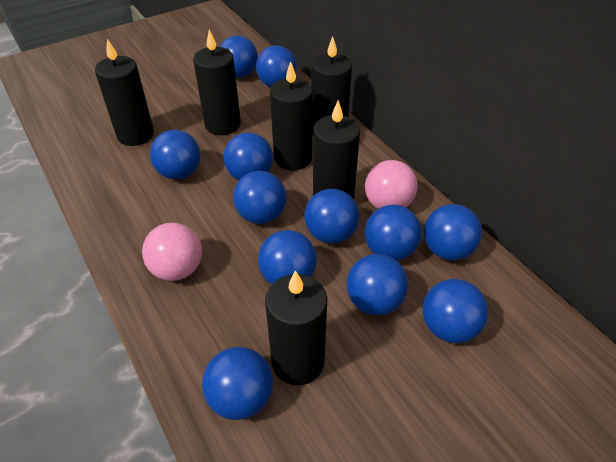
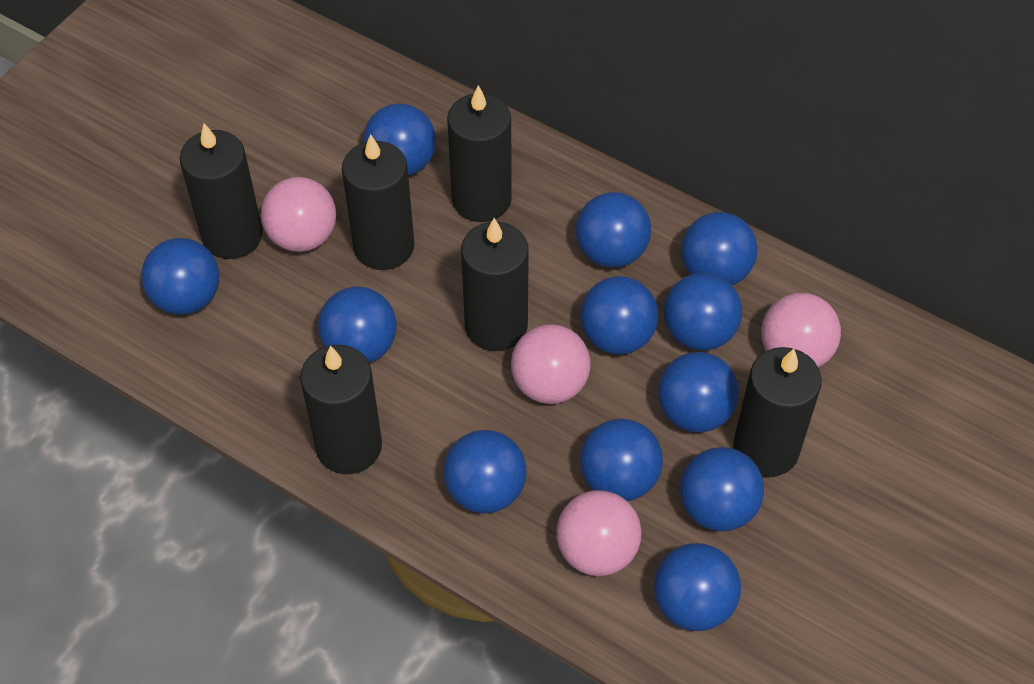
pink ball: 2 -> 4

